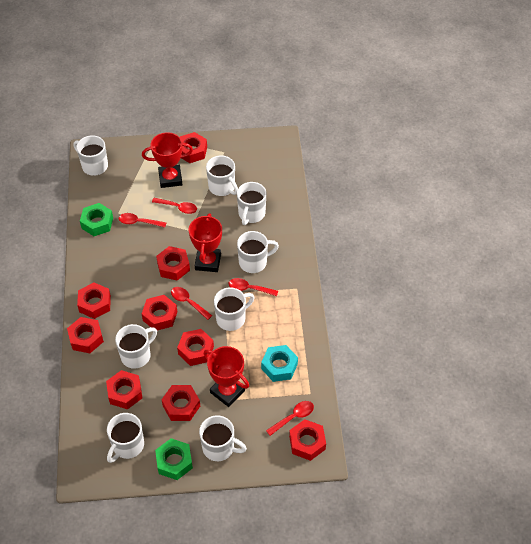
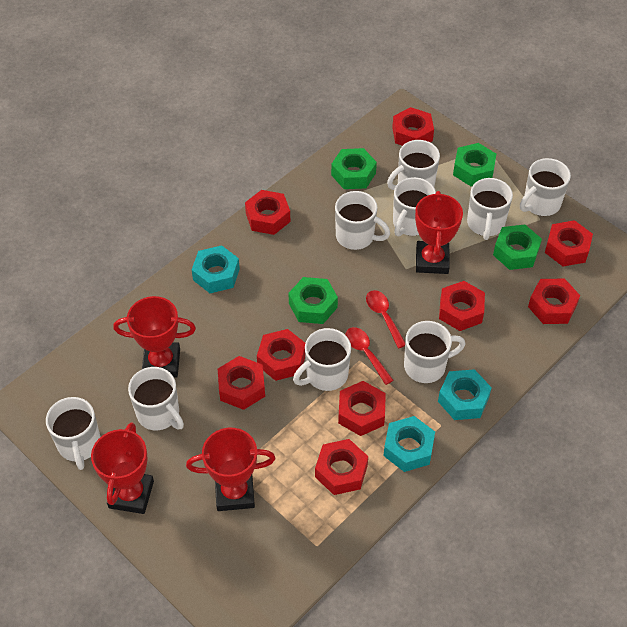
green nut: 2 -> 4
red spoon: 5 -> 2
red trophy: 3 -> 4
turquoise nut: 1 -> 3
white mug: 8 -> 9

